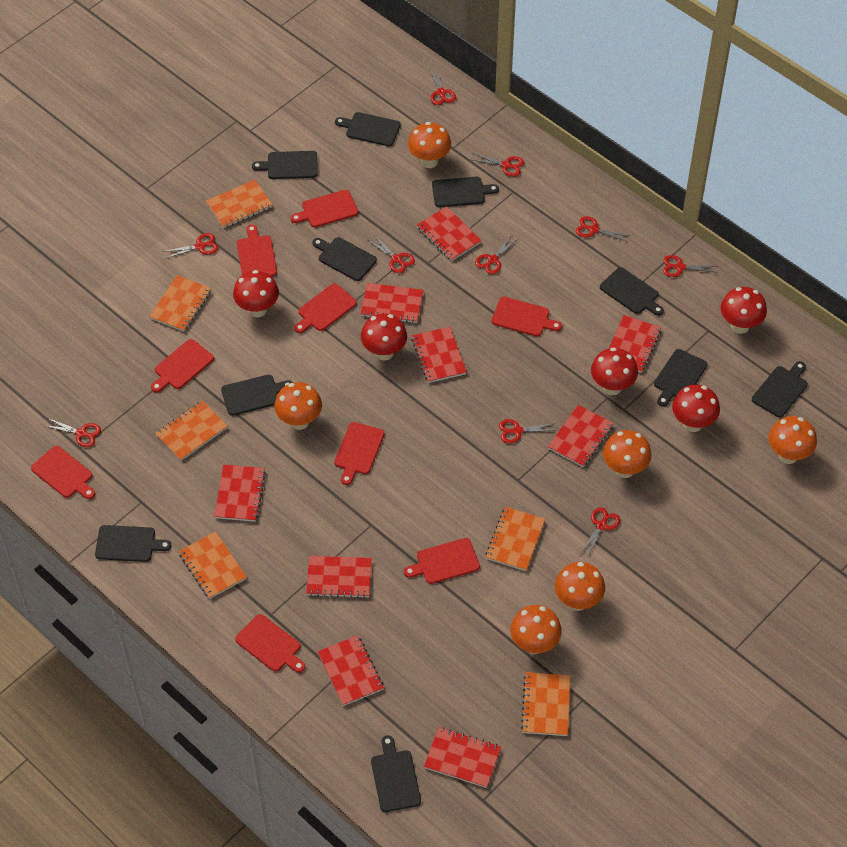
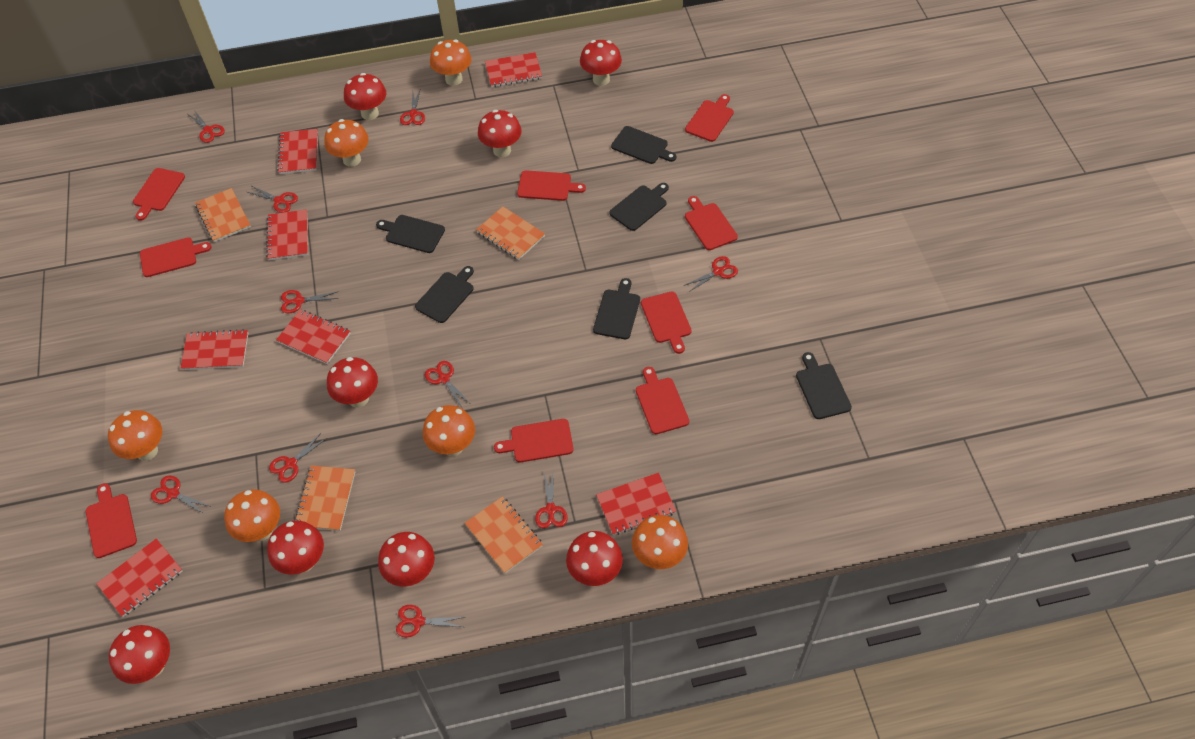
black cutting board: 10 -> 6
orange notebook: 6 -> 4
red mushroom: 5 -> 8
red notebook: 9 -> 7

